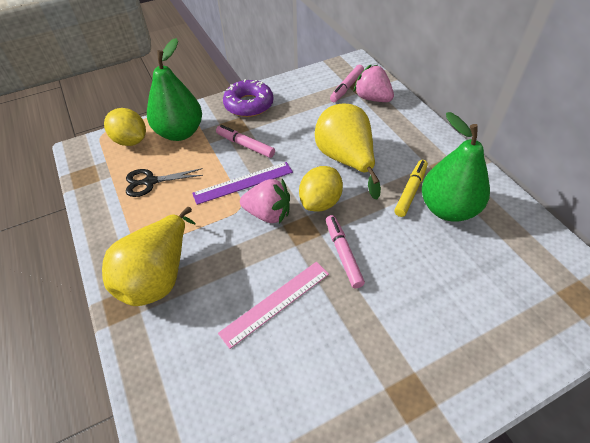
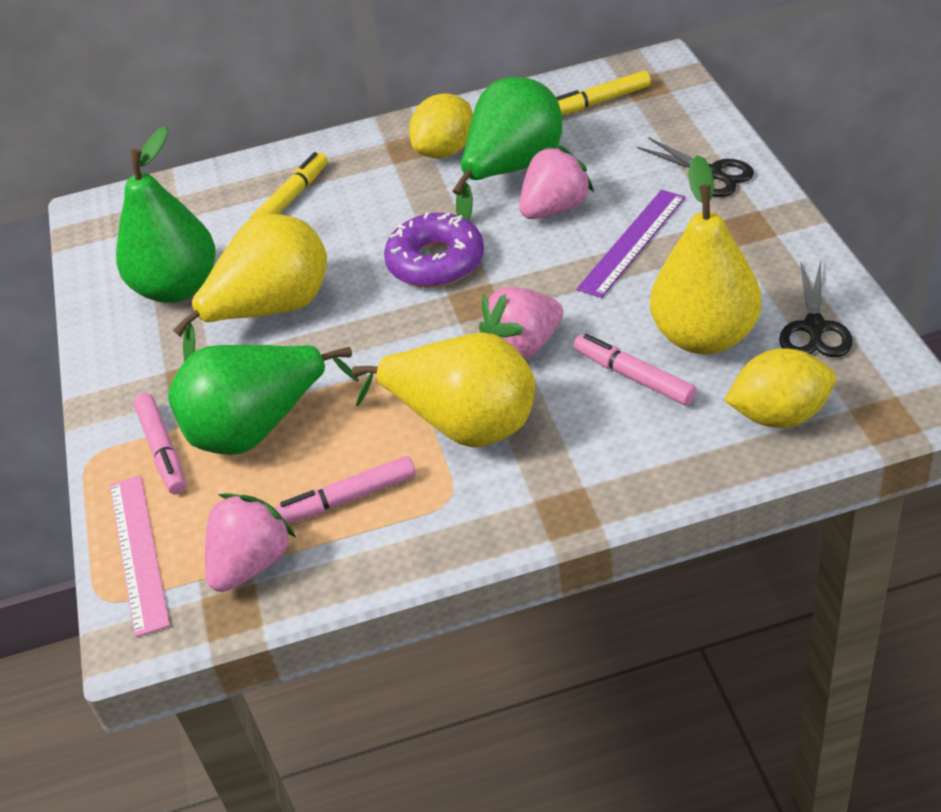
black scissors: 1 -> 2
green pear: 2 -> 3
pink strawberry: 2 -> 3
yellow marker: 1 -> 2
yellow pear: 2 -> 3

